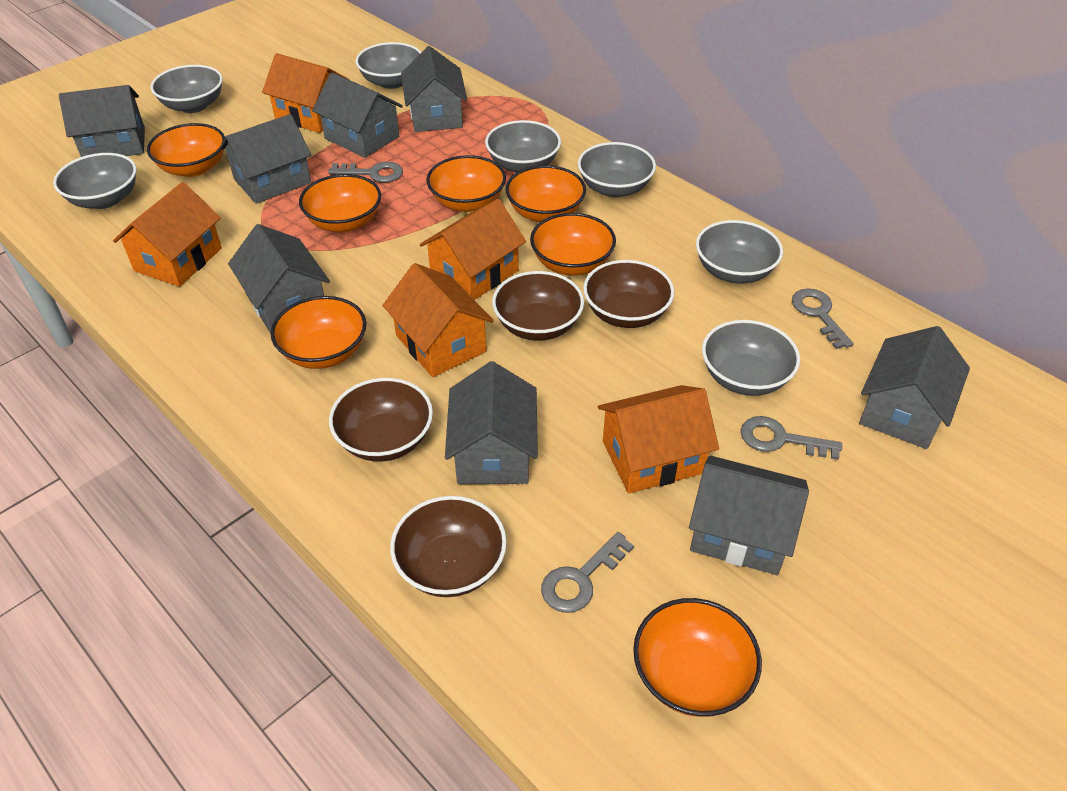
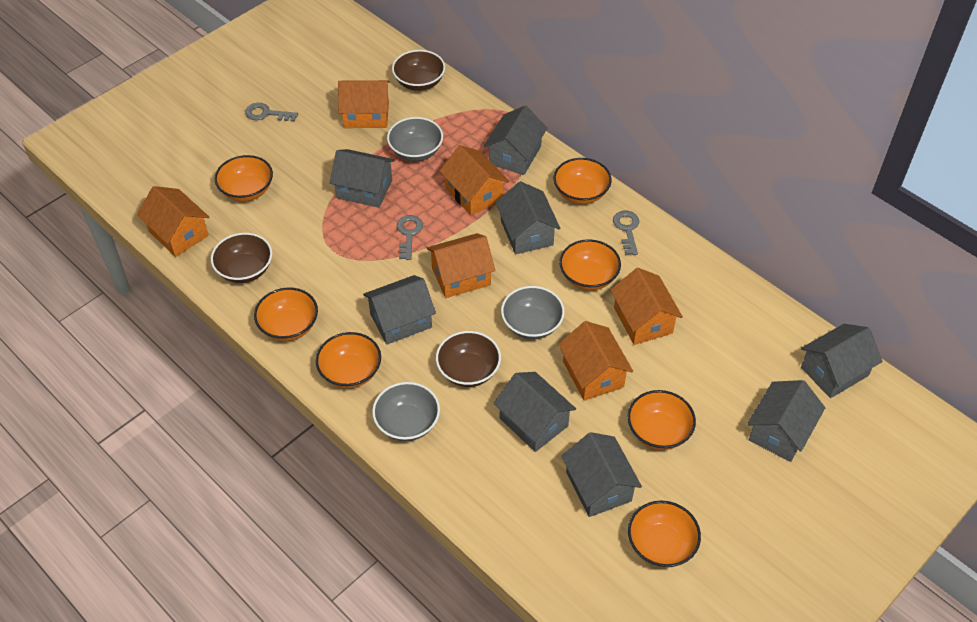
brown bowl: 4 -> 3
grey bowl: 7 -> 3
grey key: 4 -> 3
orange house: 5 -> 6

